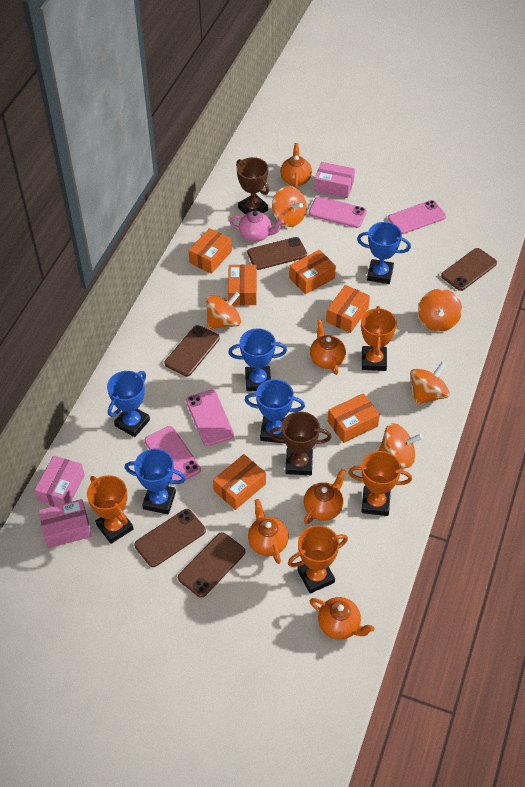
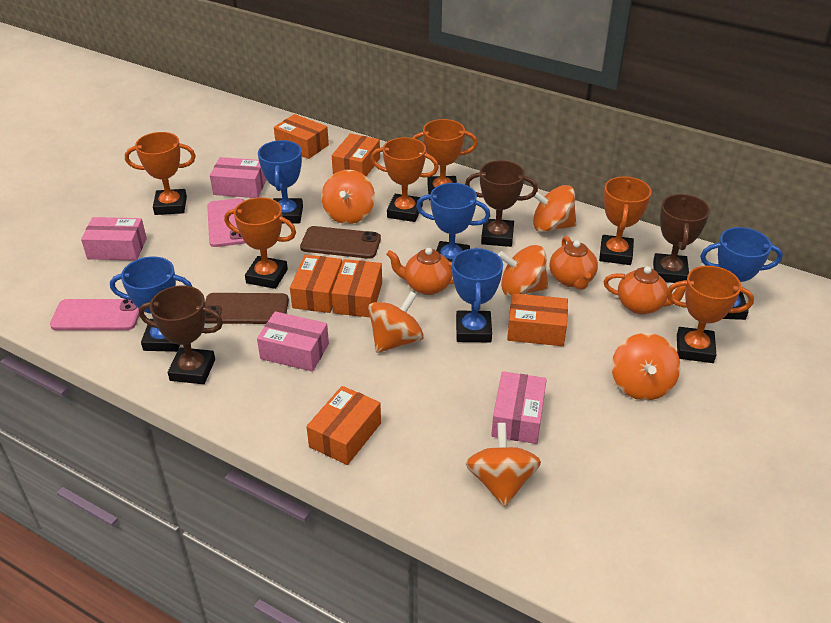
brown phone: 5 -> 2
brown trophy: 2 -> 3
orange spinning top: 5 -> 6
orange teapot: 5 -> 3
orange trophy: 4 -> 6
pink box: 3 -> 4
pink phone: 4 -> 2
pink teapot: 1 -> 0

